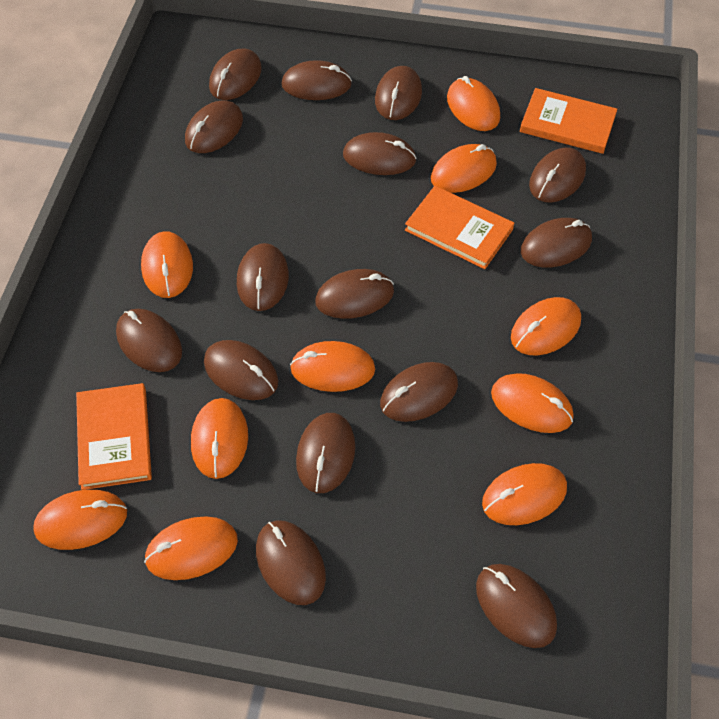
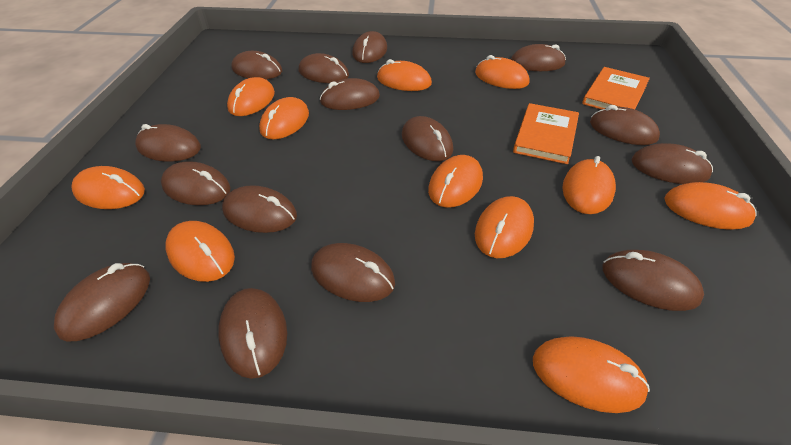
orange book: 3 -> 2
orange mouse: 10 -> 11

